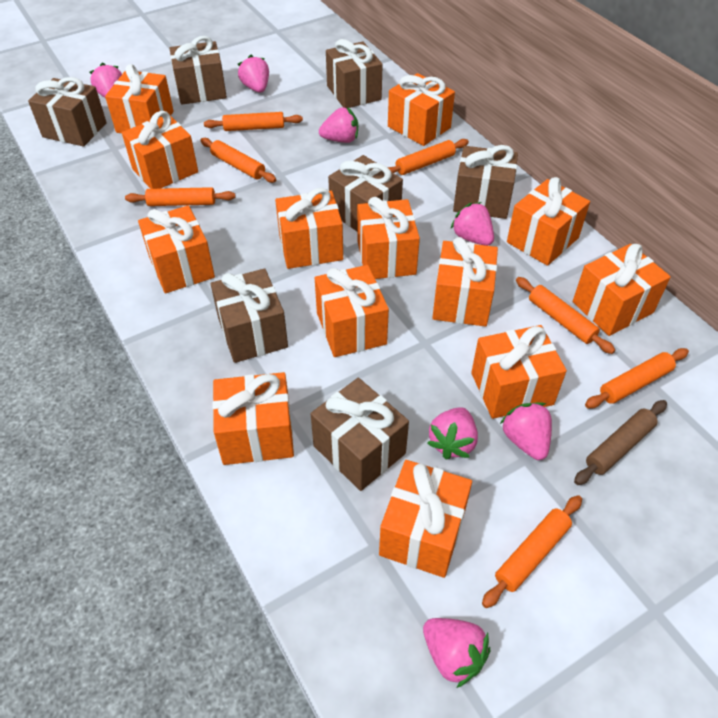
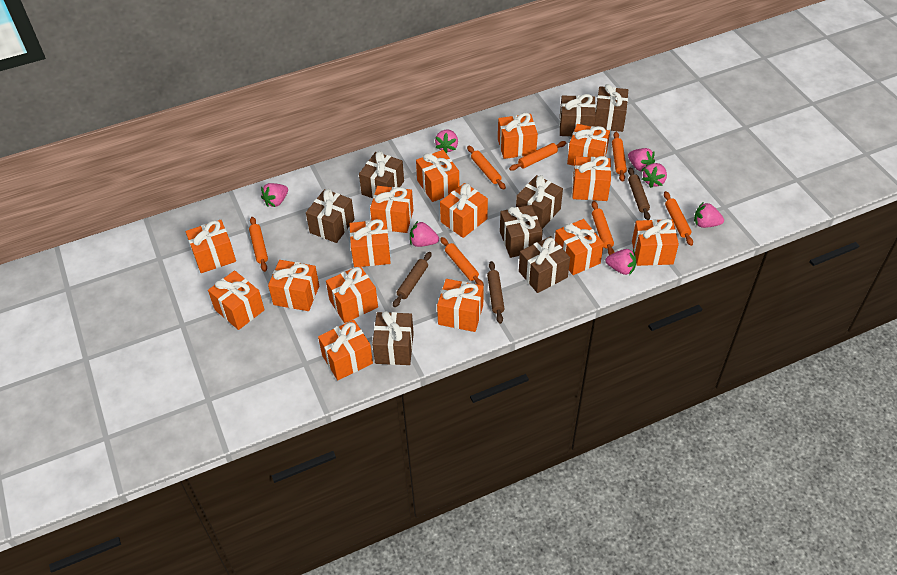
brown gift: 7 -> 8
brown rolling pin: 1 -> 3
orange gift: 13 -> 15

